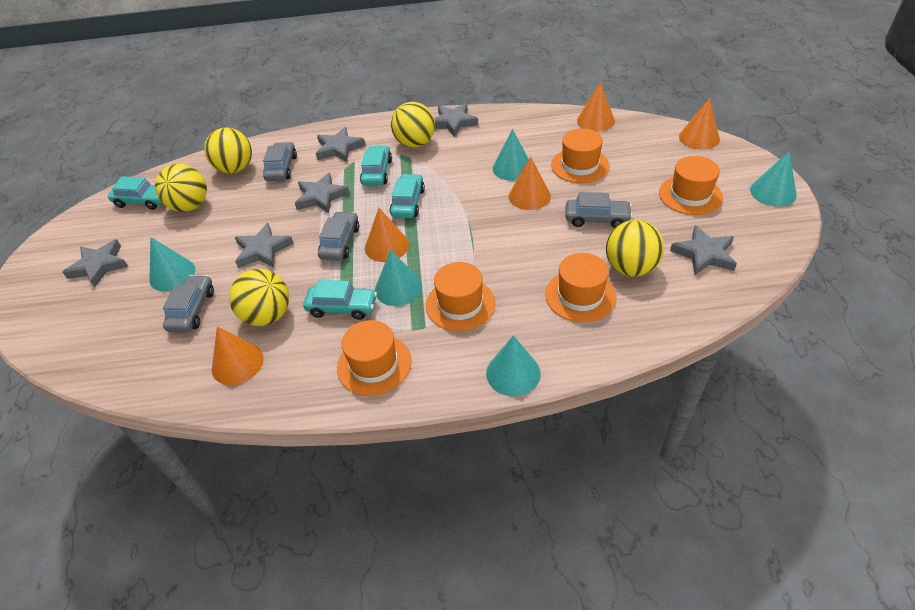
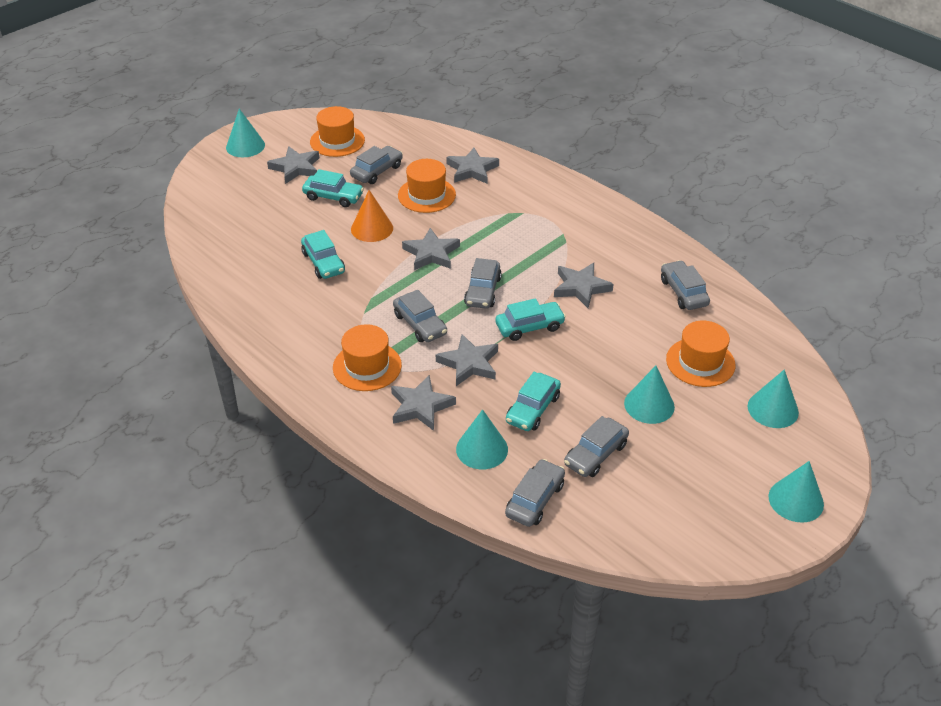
grey car: 4 -> 6
orange cone: 5 -> 1
orange hat: 5 -> 4
yellow ball: 5 -> 0

